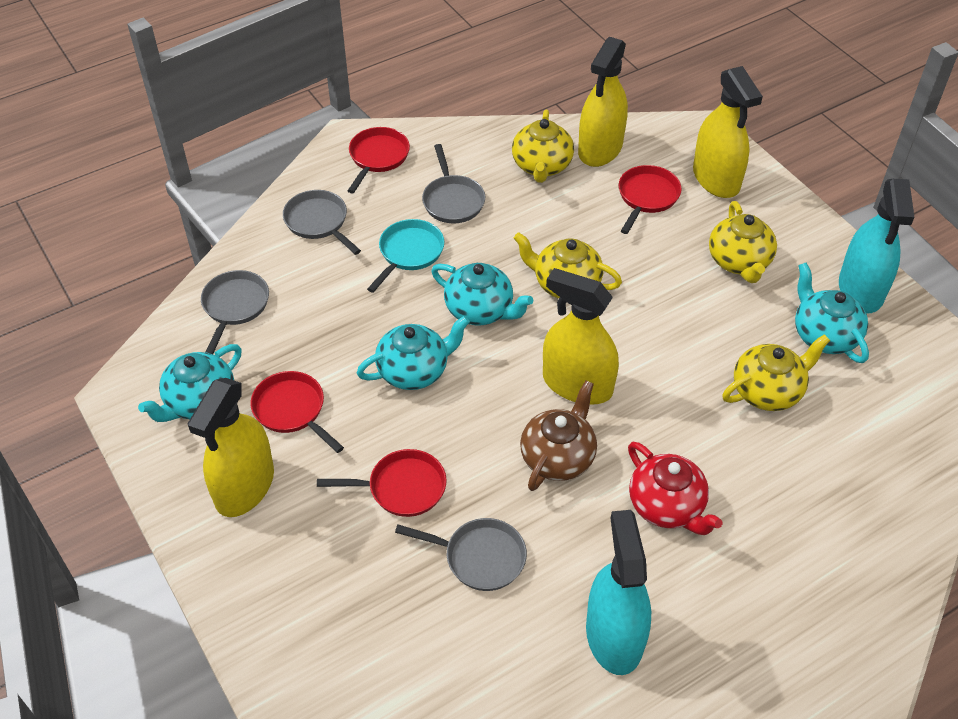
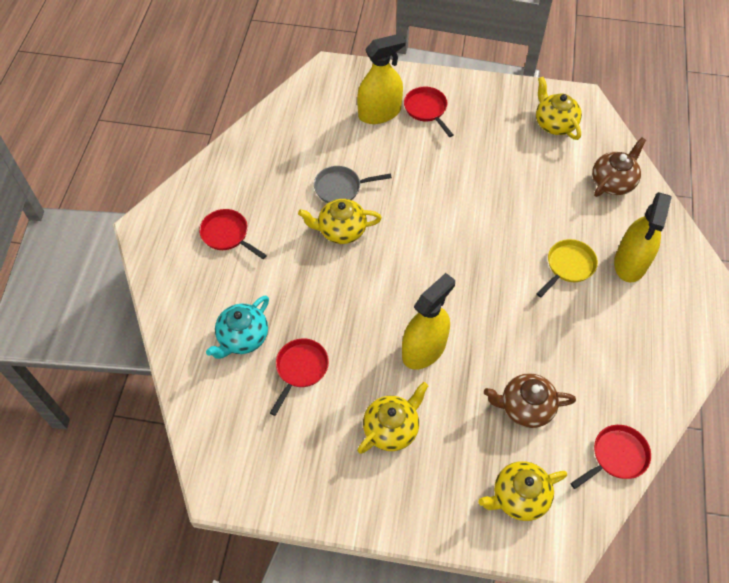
brown teapot: 1 -> 2
grey pan: 4 -> 1
red teapot: 1 -> 0
turquoise pan: 1 -> 0
turquoise spray bottle: 2 -> 0
turquoise teapot: 4 -> 1
yellow pan: 0 -> 1
yellow spray bottle: 4 -> 3

